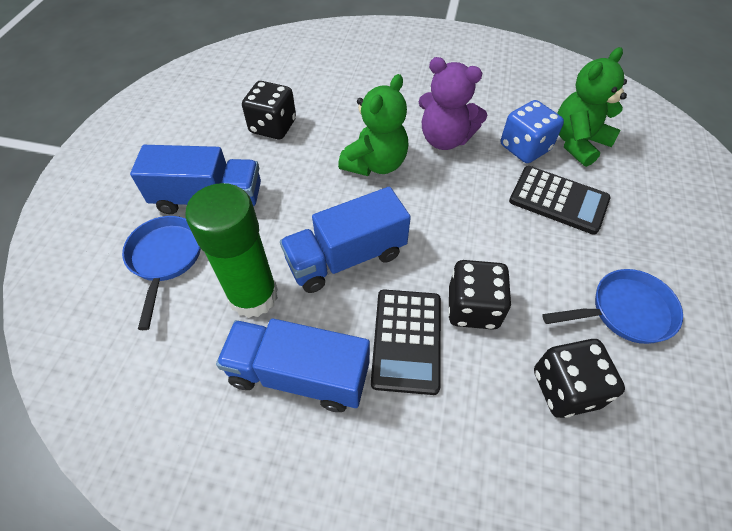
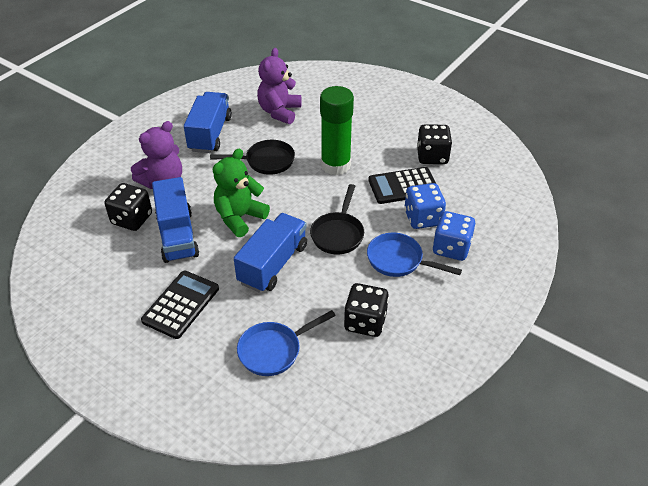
black pan: 0 -> 2
blue dice: 1 -> 2
green teddy bear: 2 -> 1
purple teddy bear: 1 -> 2

